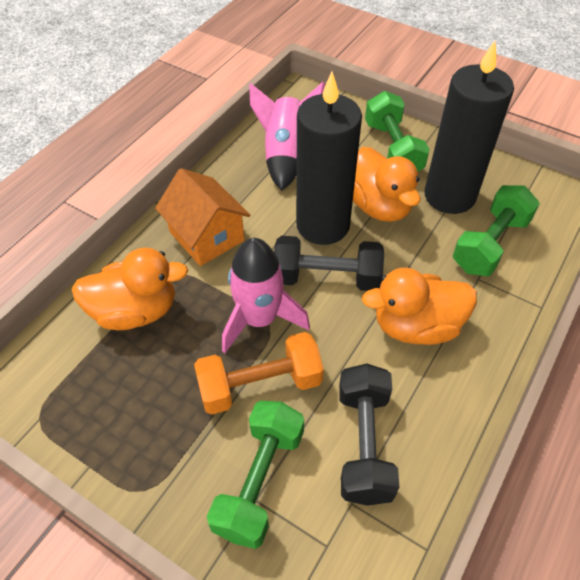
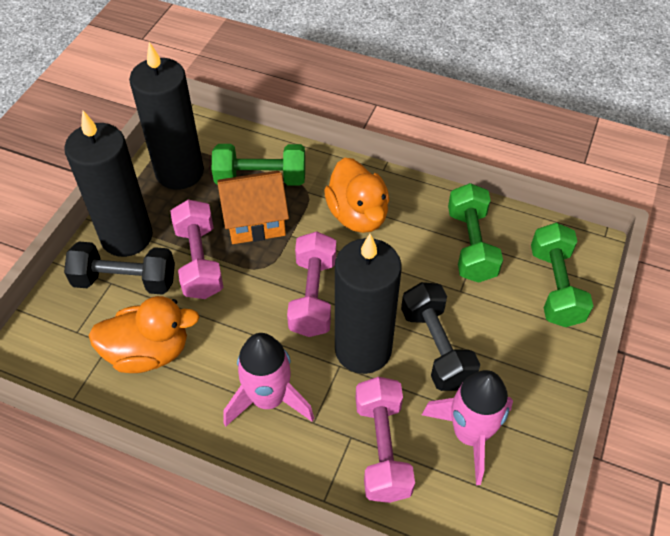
black candle: 2 -> 3
orange duck: 3 -> 2
orange dumbbell: 1 -> 0
pink dumbbell: 0 -> 3

